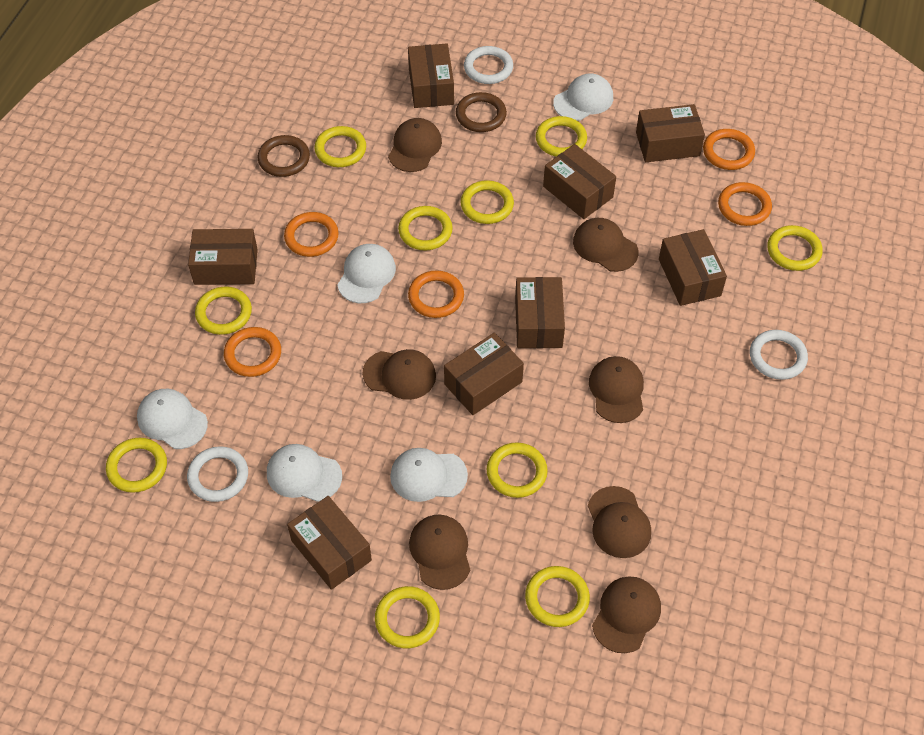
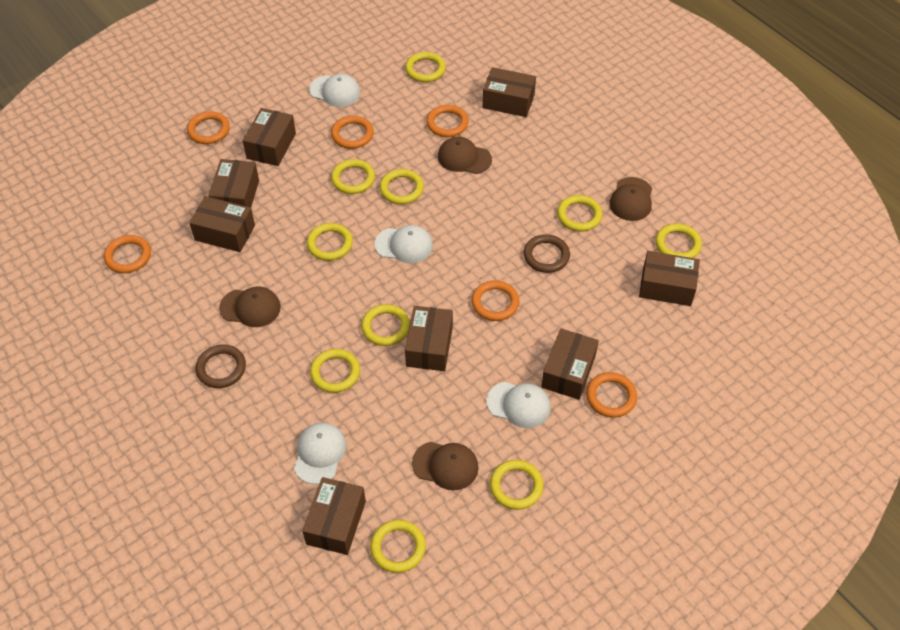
brown cap: 7 -> 4
orange ring: 5 -> 6
white cap: 5 -> 4
white ring: 3 -> 0

